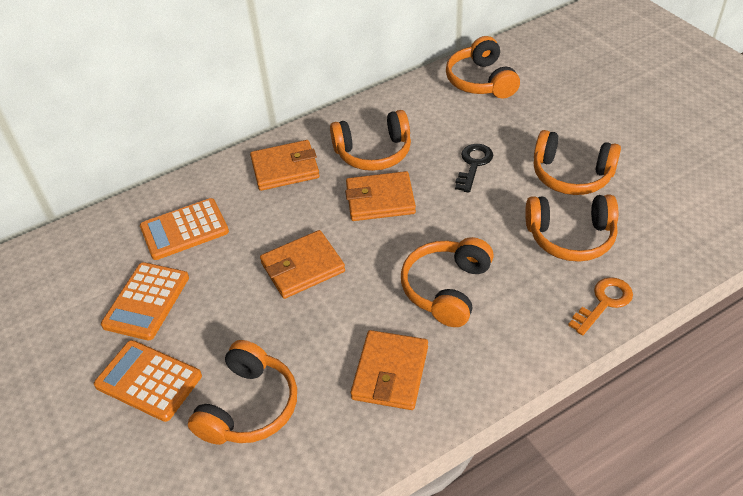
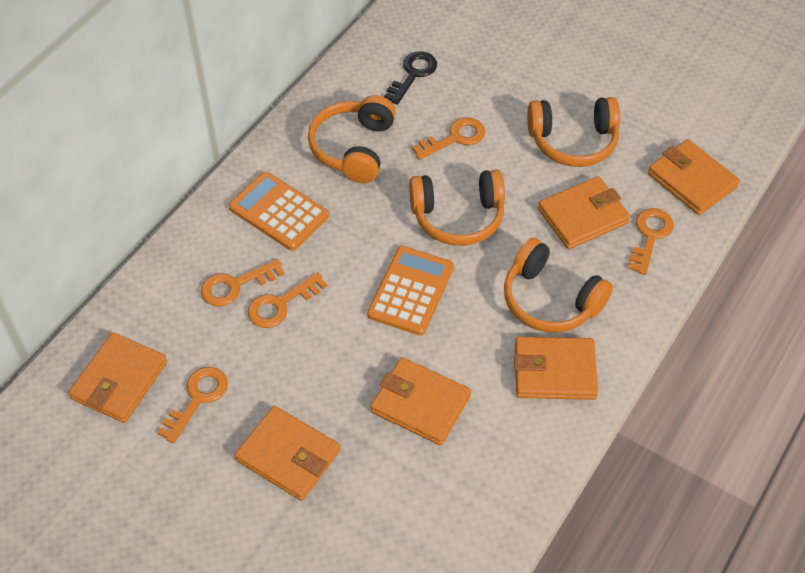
orange calculator: 3 -> 2
orange headphones: 6 -> 4
orange key: 1 -> 5
orange wallet: 4 -> 6

